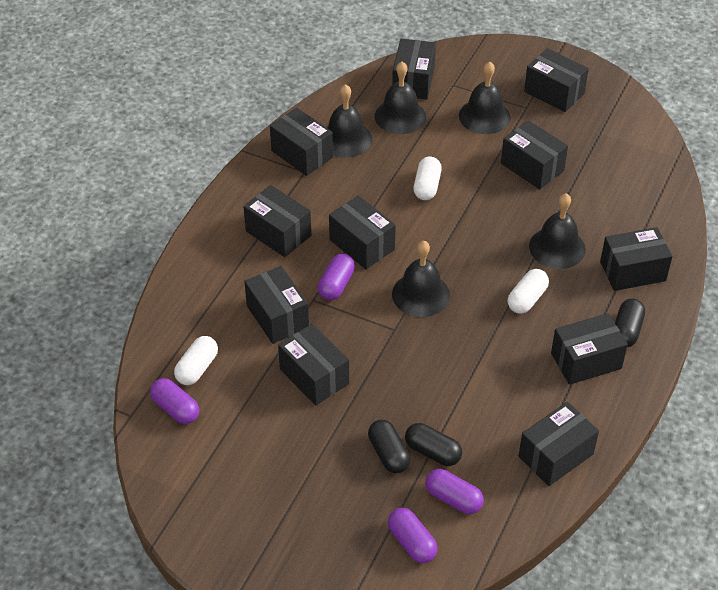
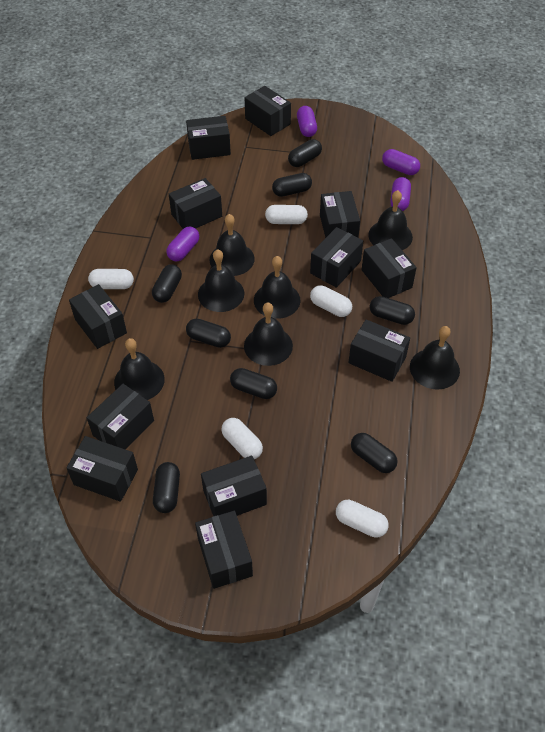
black bell: 5 -> 7
black box: 11 -> 12
black capsule: 3 -> 8
white capsule: 3 -> 5

